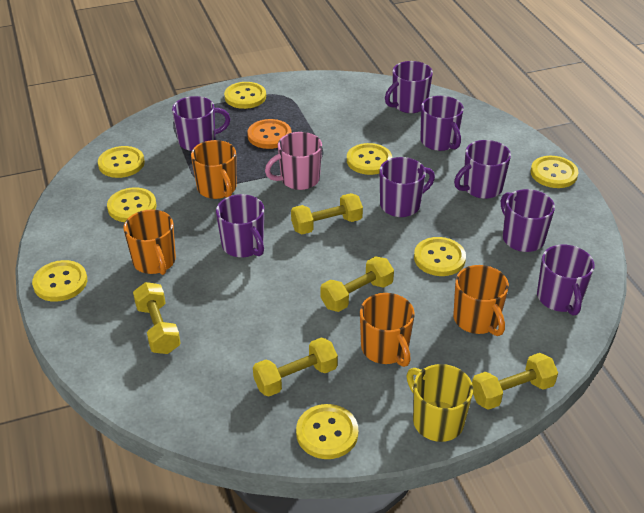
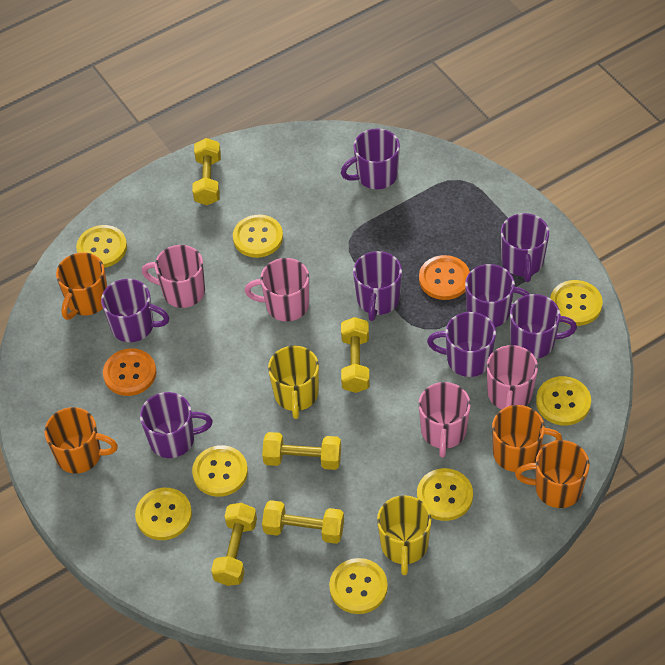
orange button: 1 -> 2
pink mug: 1 -> 4
yellow mug: 1 -> 2

